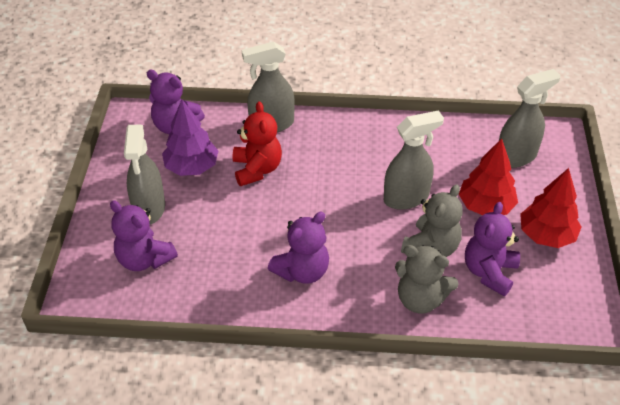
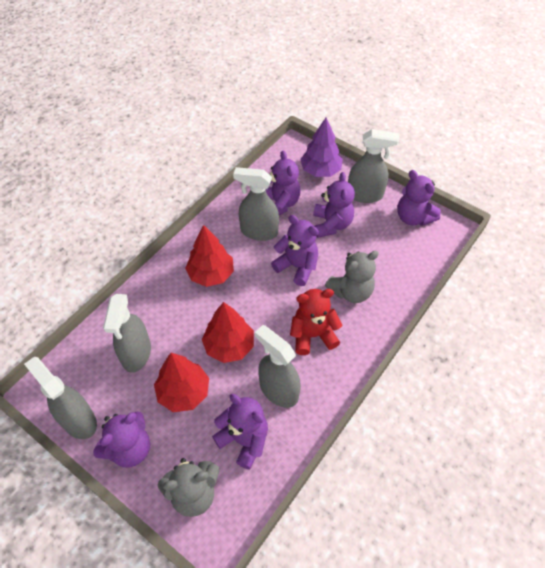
grey spray bottle: 4 -> 5
purple teddy bear: 4 -> 6
red tree: 2 -> 3

